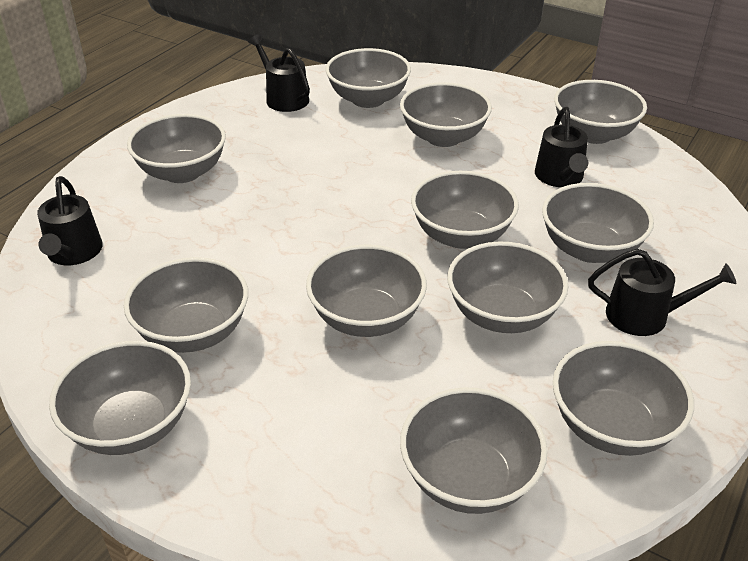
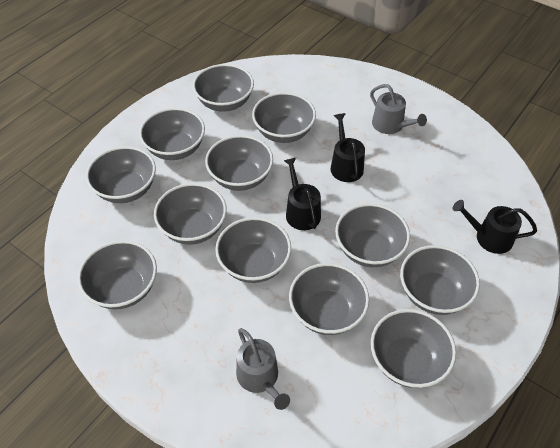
black watering can: 4 -> 3
grey watering can: 0 -> 2

